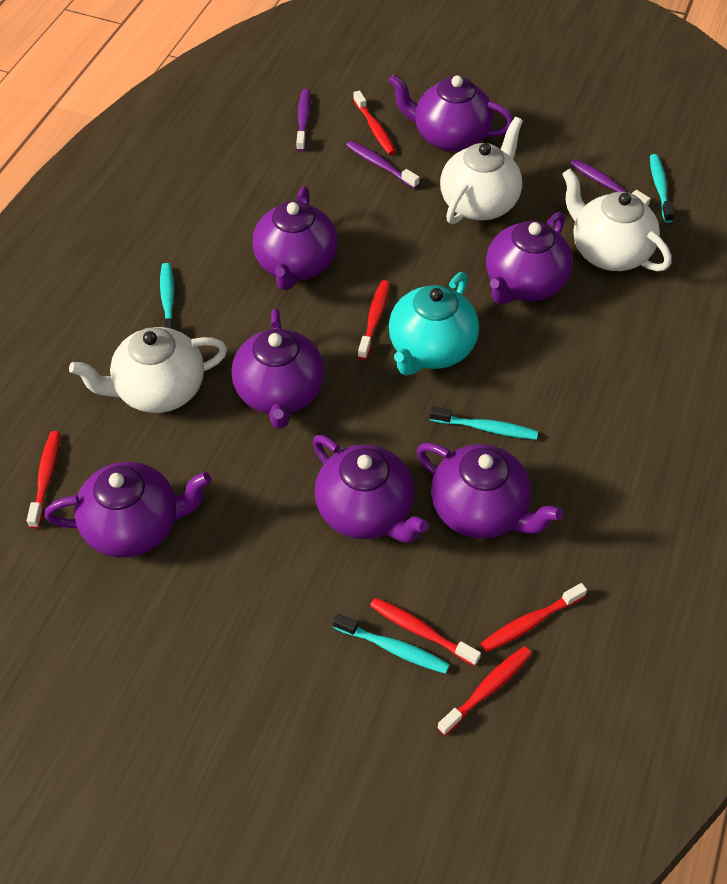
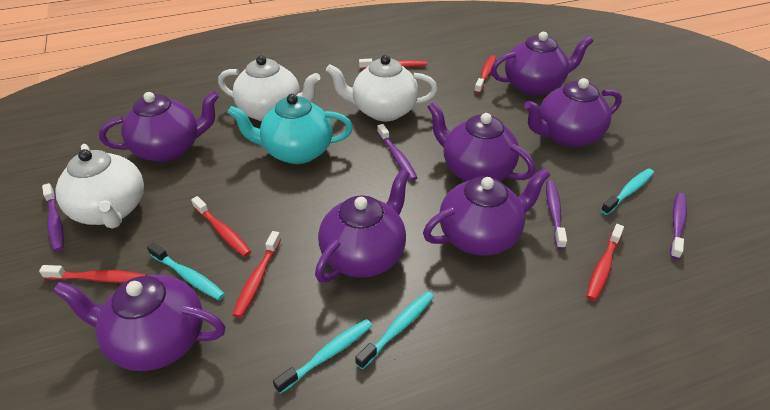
purple toothbrush: 3 -> 4

